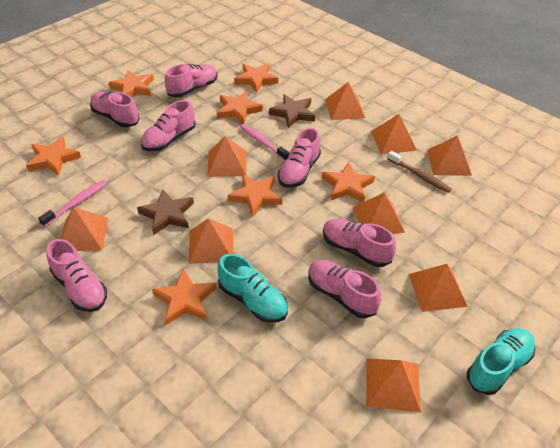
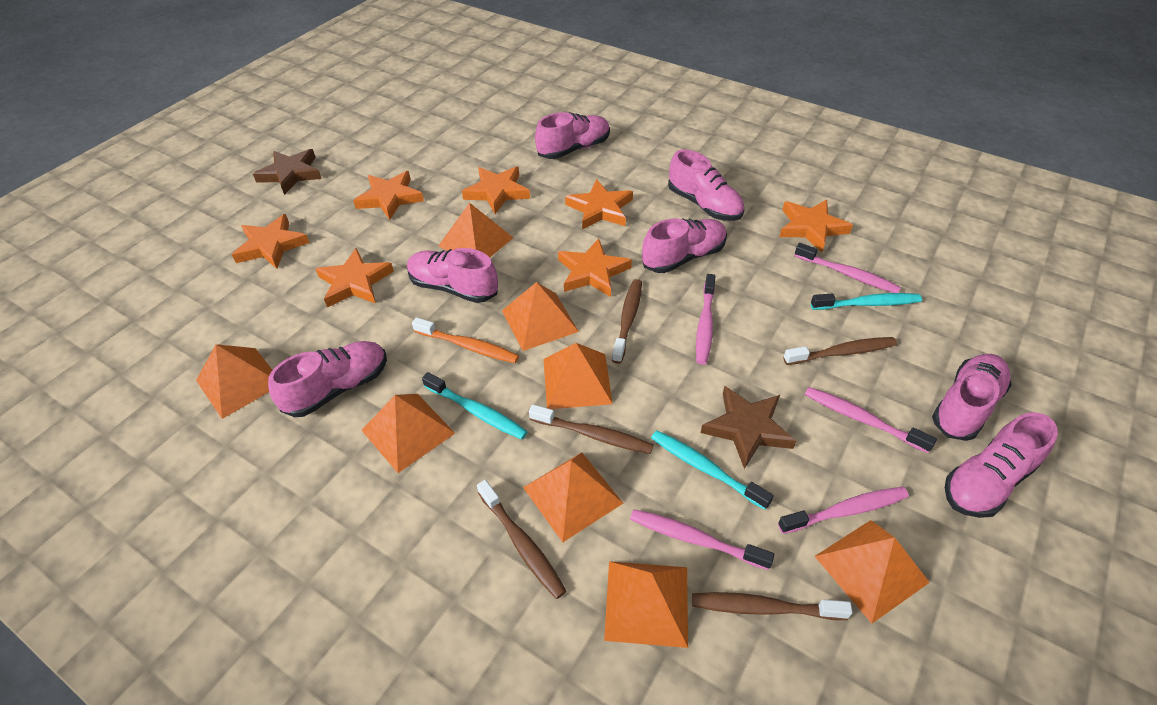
brown toothbrush: 1 -> 5
orange pyramid: 9 -> 8
orange toothbrush: 0 -> 1
pink toothbrush: 2 -> 5
turquoise shoe: 2 -> 0
turquoise toothbrush: 0 -> 3

